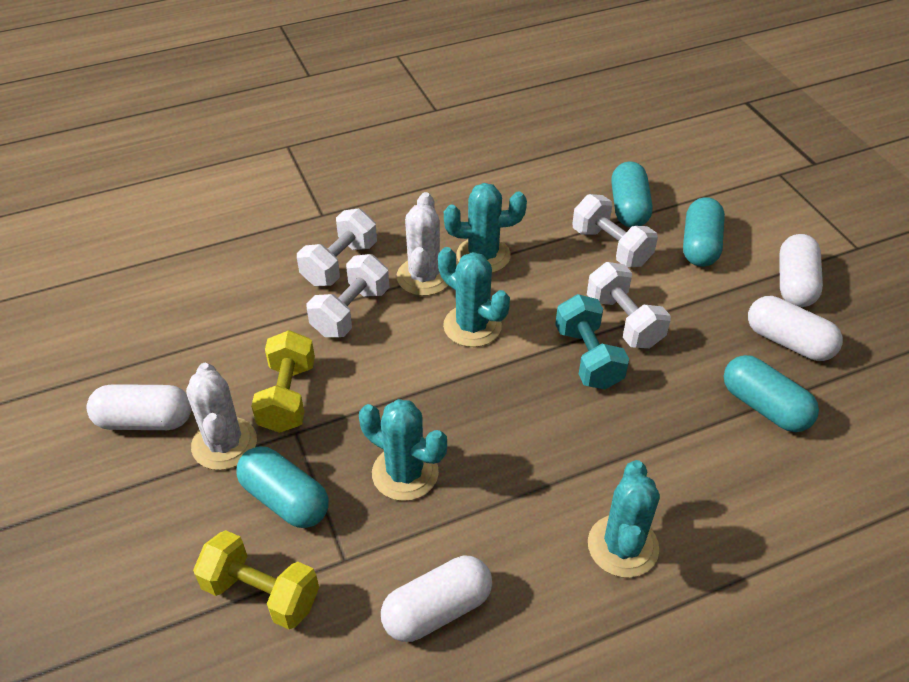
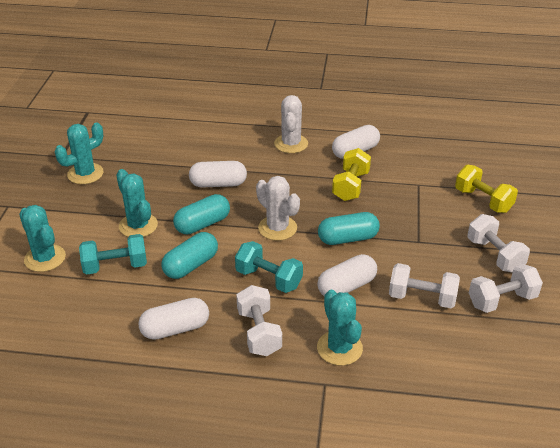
turquoise capsule: 4 -> 3
turquoise dumbbell: 1 -> 2

